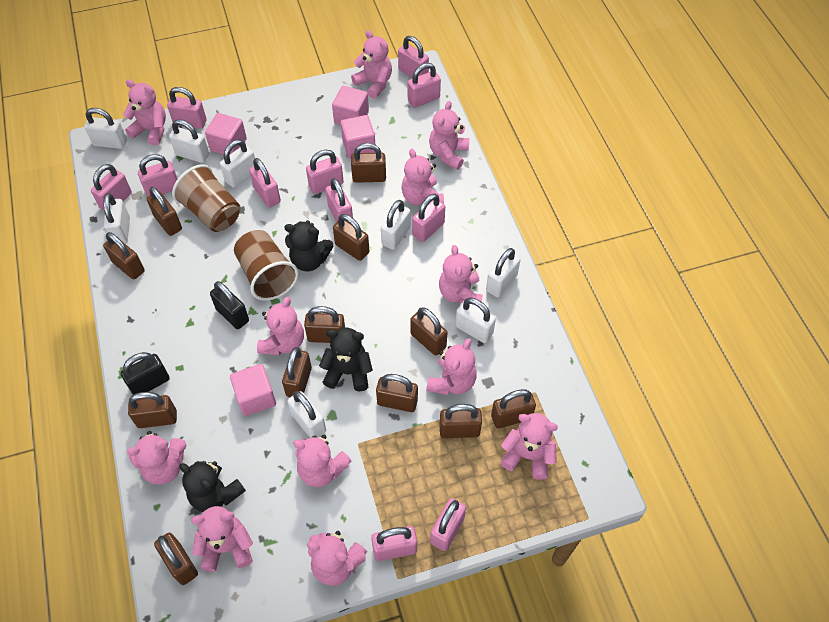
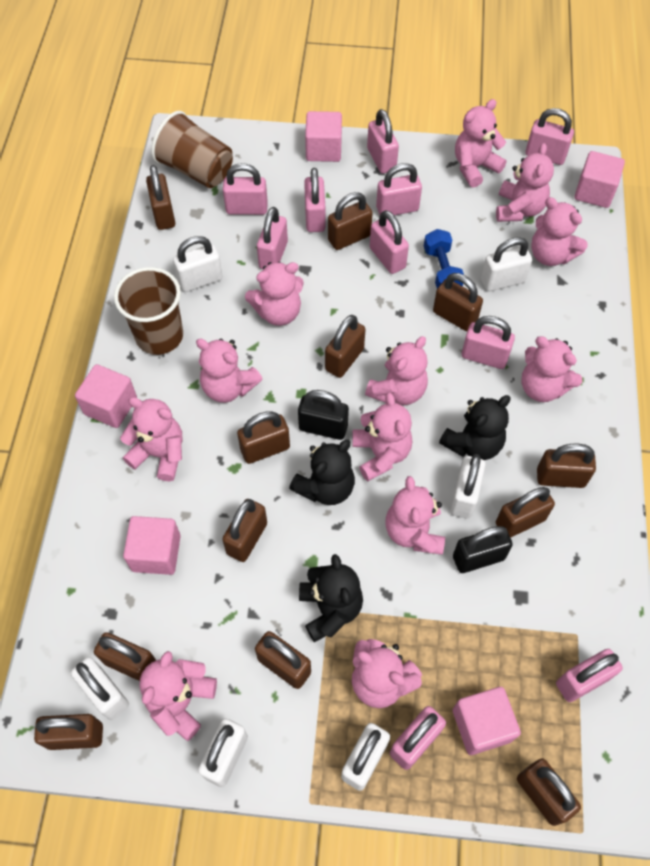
blue dumbbell: 0 -> 1
pink cube: 4 -> 5
pink padlock: 11 -> 10
white padlock: 8 -> 6

